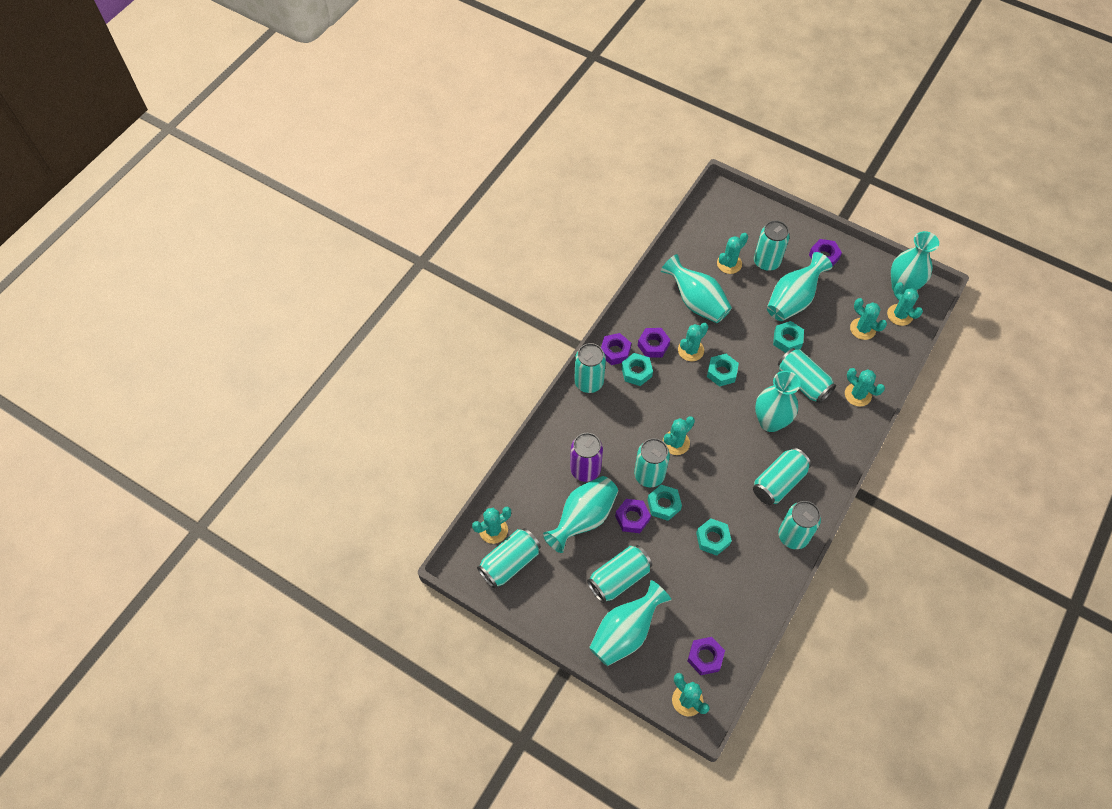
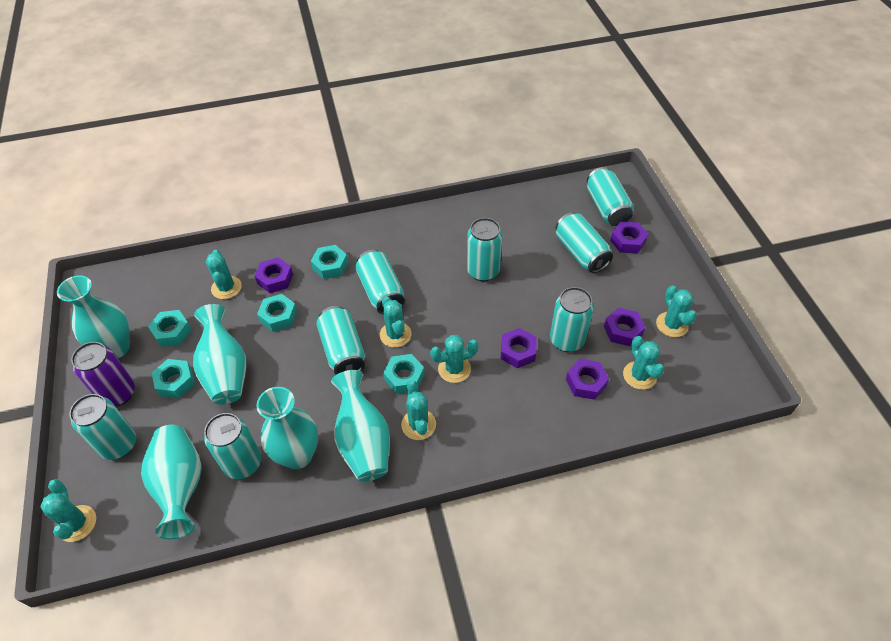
turquoise cactus: 8 -> 7
turquoise vase: 6 -> 5

